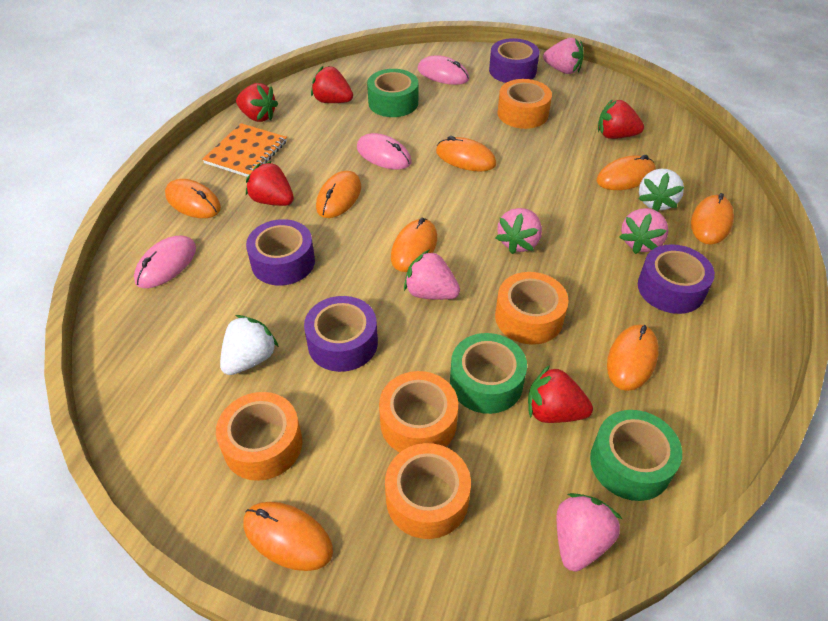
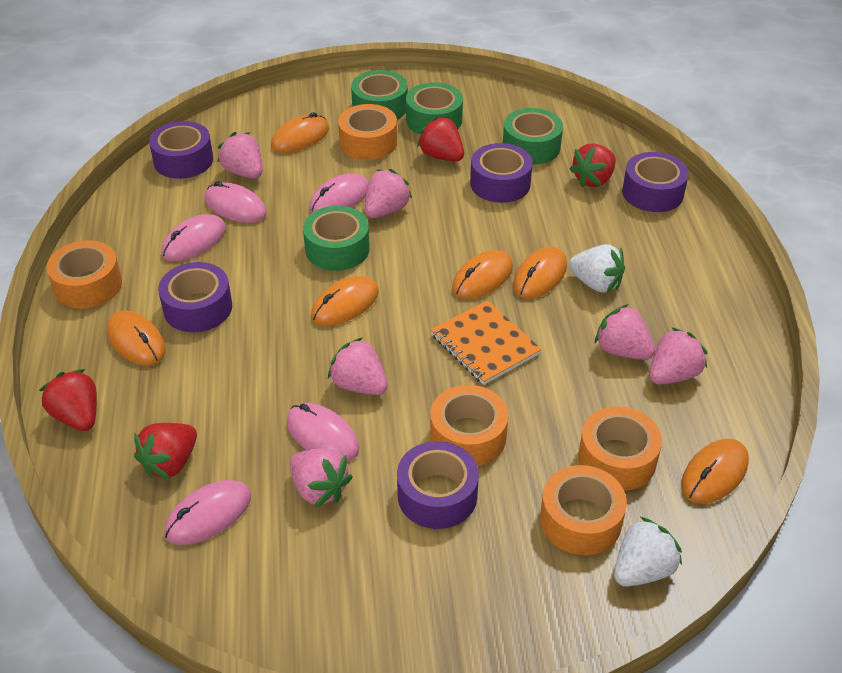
green tape: 3 -> 4
orange mouse: 8 -> 6
pink mouse: 3 -> 5
pink strawberry: 5 -> 6
purple tape: 4 -> 5
red strawberry: 5 -> 4

